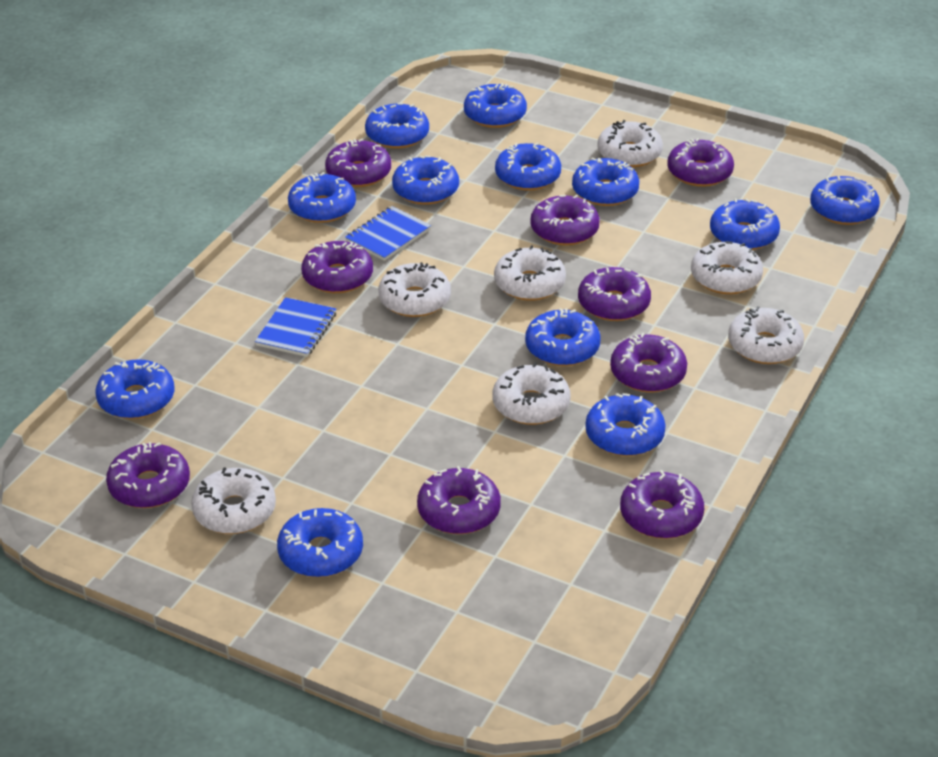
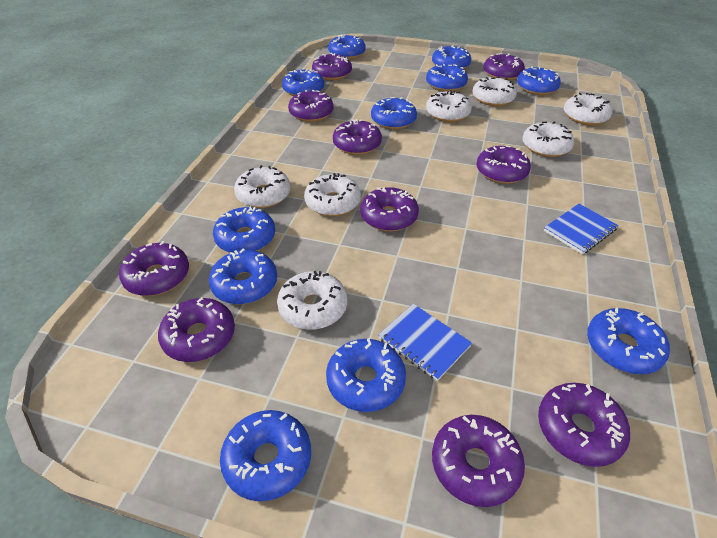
blue donut: 12 -> 11
purple donut: 9 -> 10

